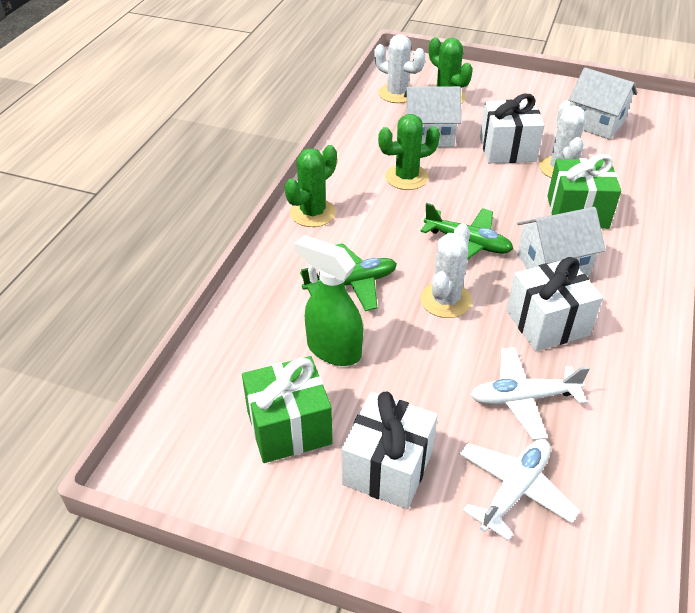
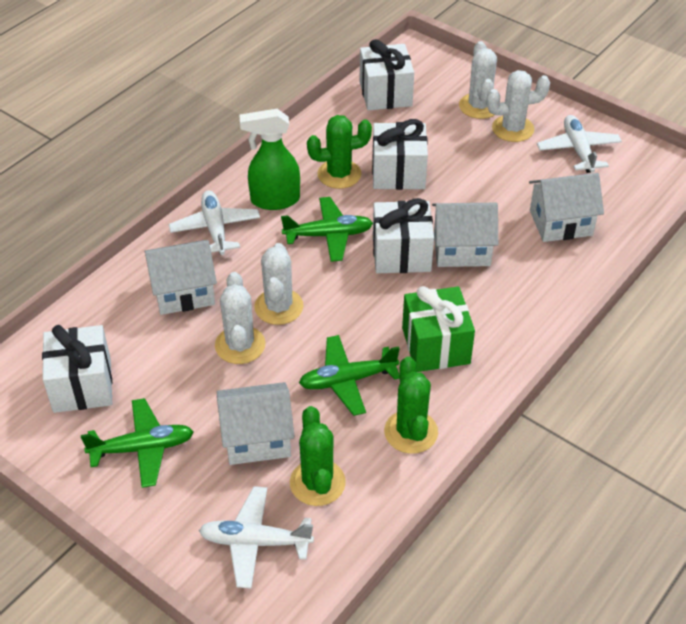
green gift: 2 -> 1
green plane: 2 -> 3
white cactus: 3 -> 4
white gift: 3 -> 4
white house: 3 -> 4
white plane: 2 -> 3

